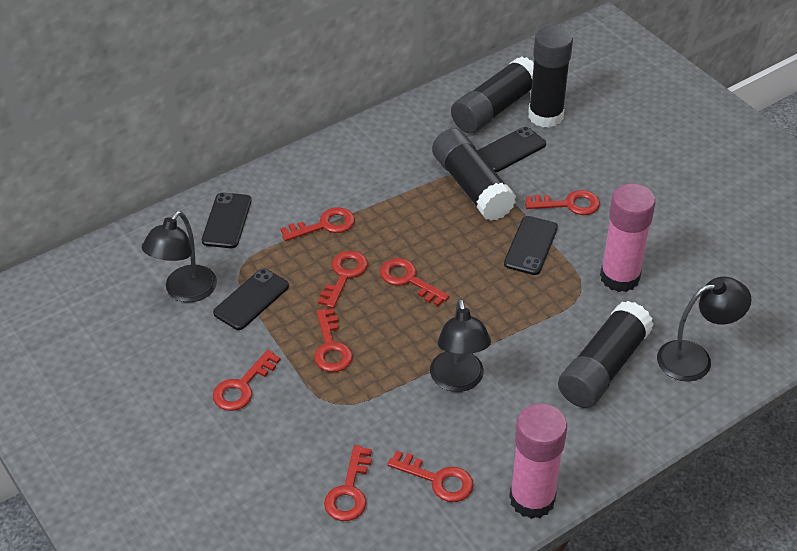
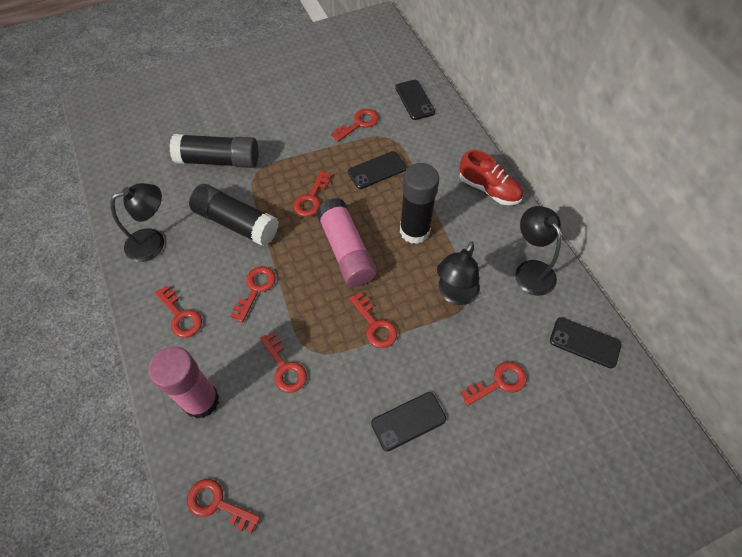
black glue stick: 4 -> 3
red shoe: 0 -> 1

